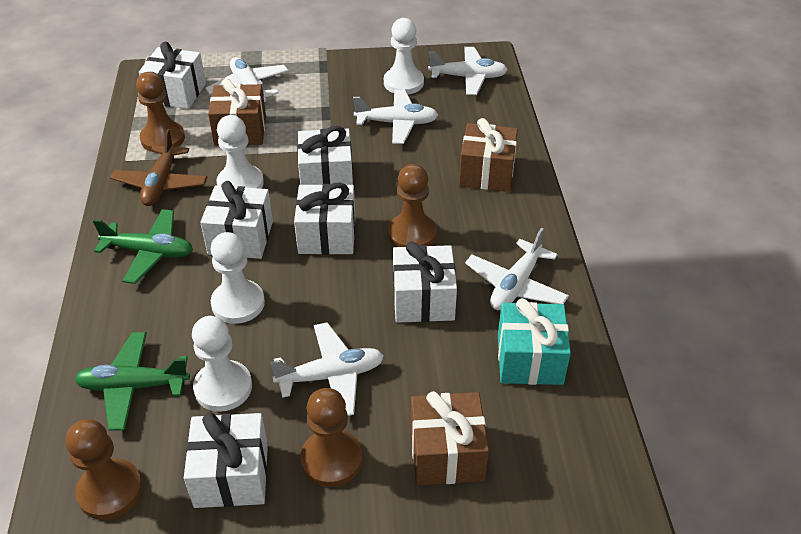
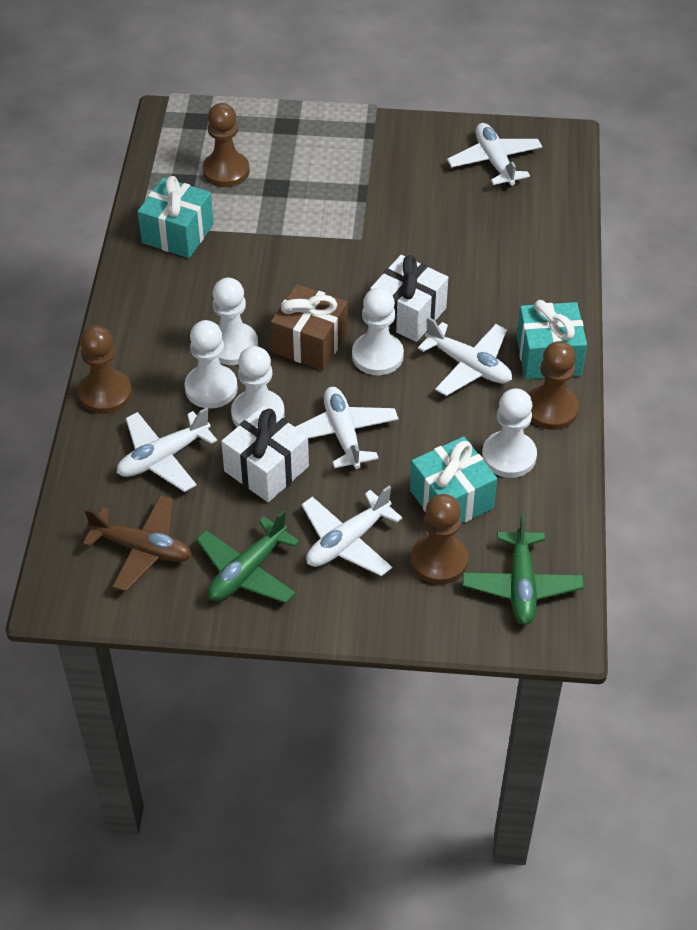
brown gift: 3 -> 1
turquoise gift: 1 -> 3
white gift: 6 -> 2
white pawn: 4 -> 5

